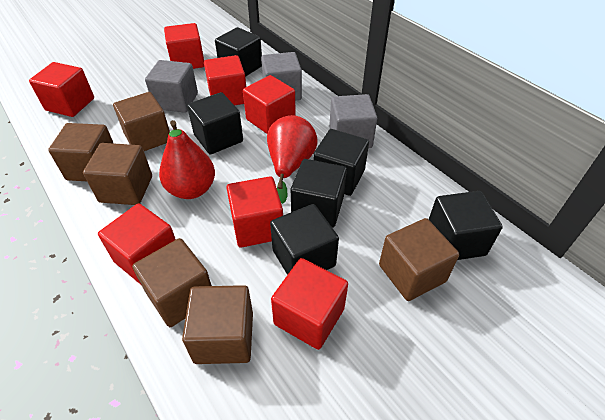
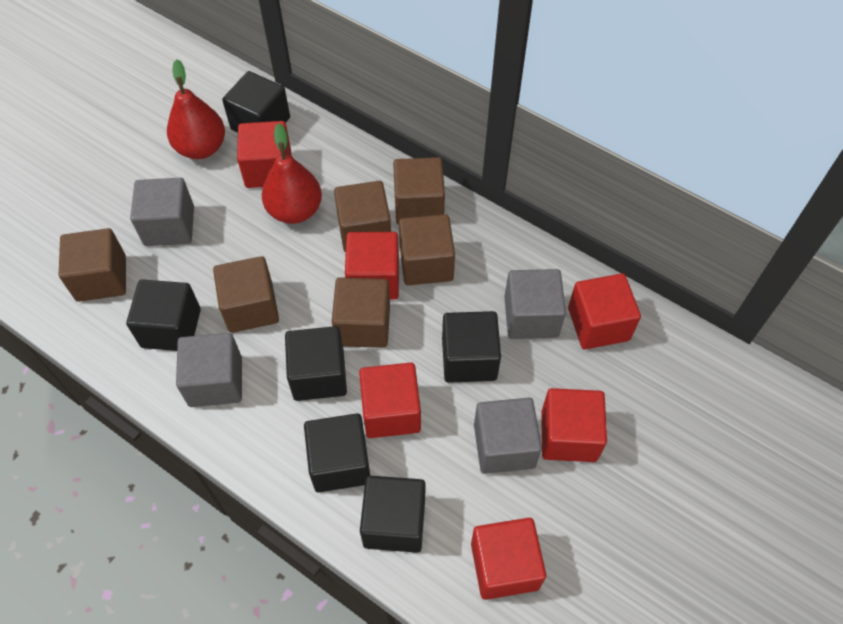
grey cube: 3 -> 4
red cube: 7 -> 6

